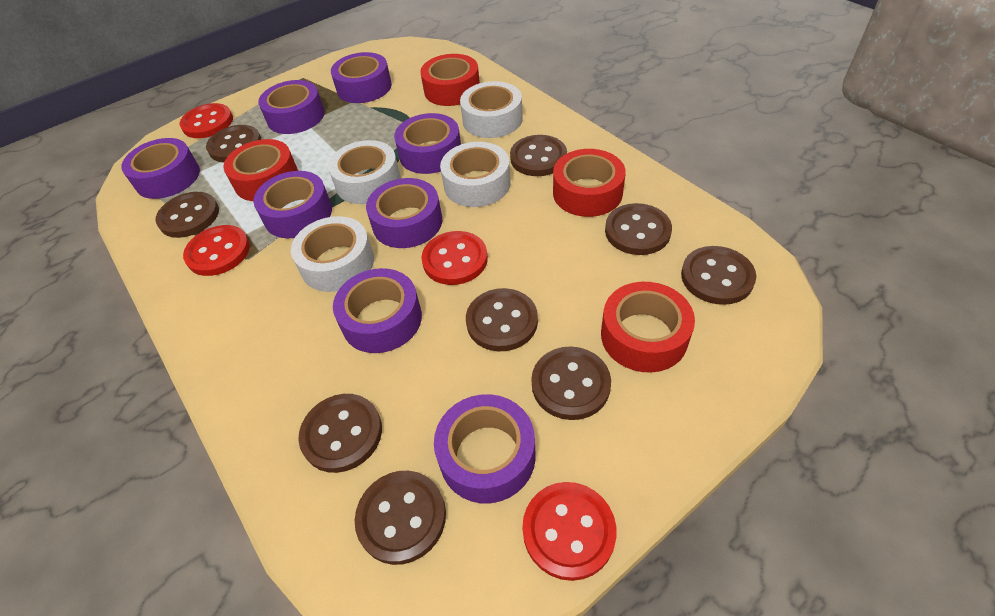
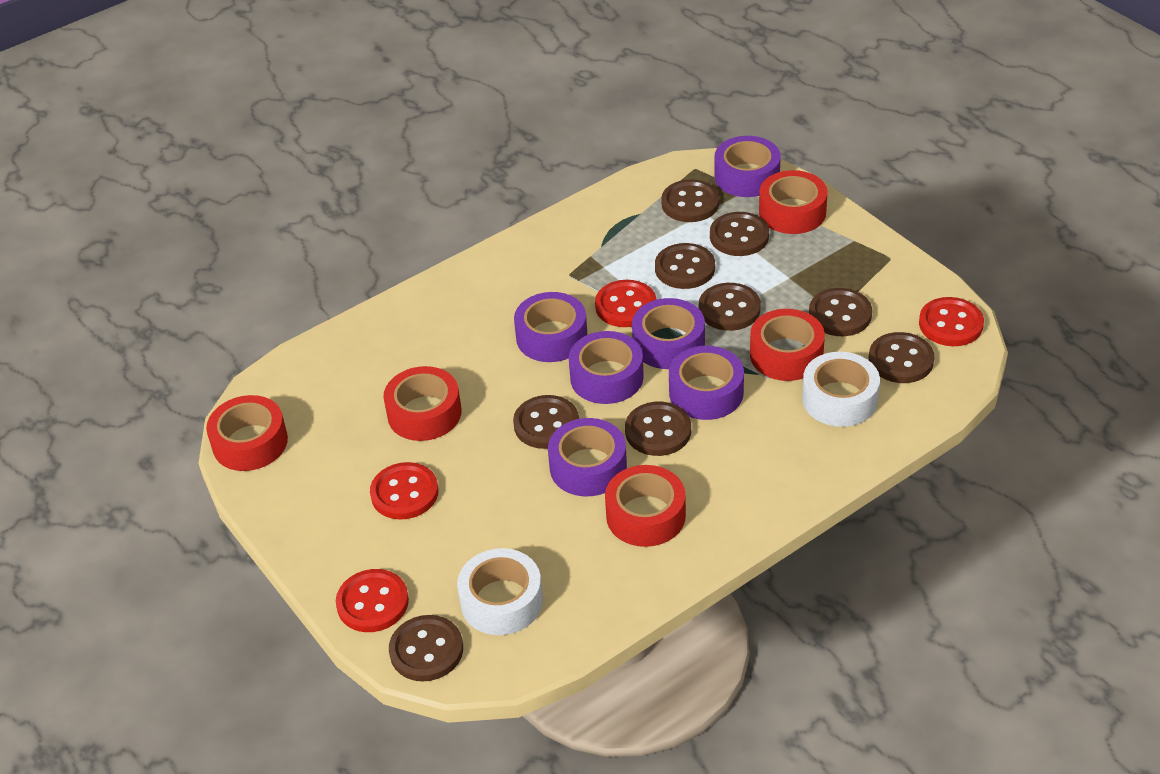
purple tape: 8 -> 6
red tape: 4 -> 5
white tape: 4 -> 2

